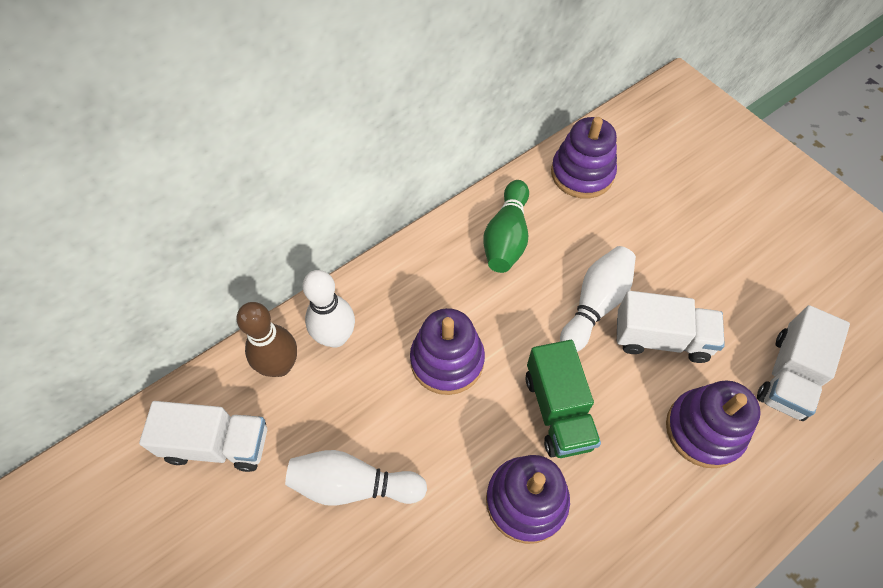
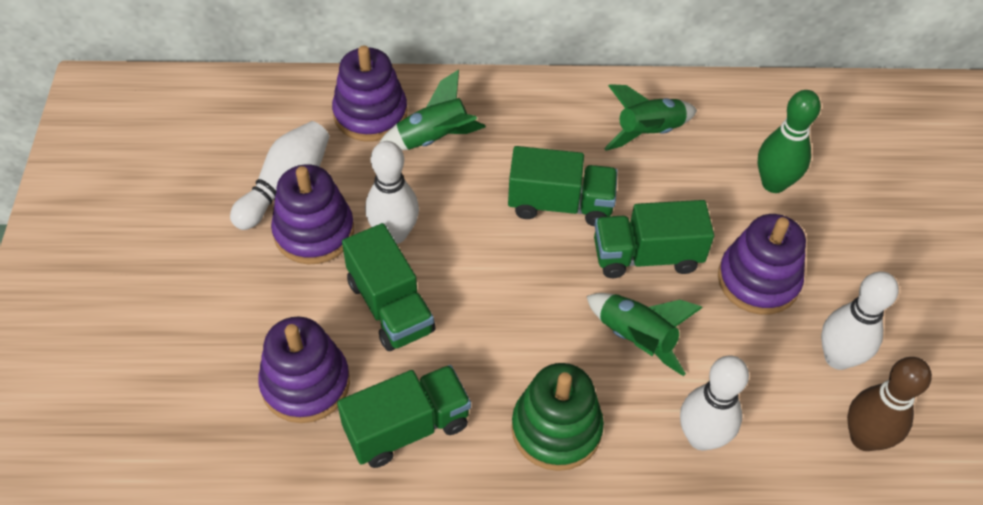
green rocket: 0 -> 3
green stacking toy: 0 -> 1
green truck: 1 -> 4
white bowling pin: 3 -> 4
white truck: 3 -> 0

